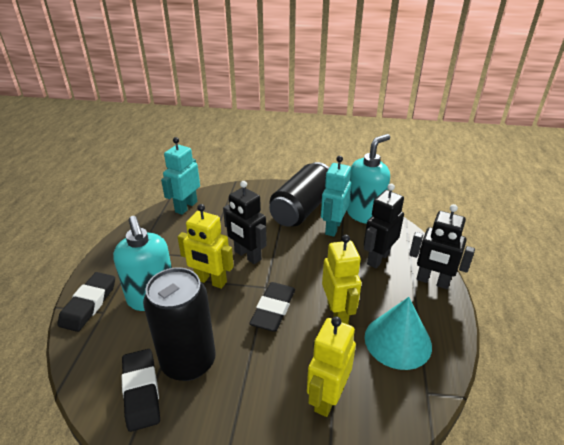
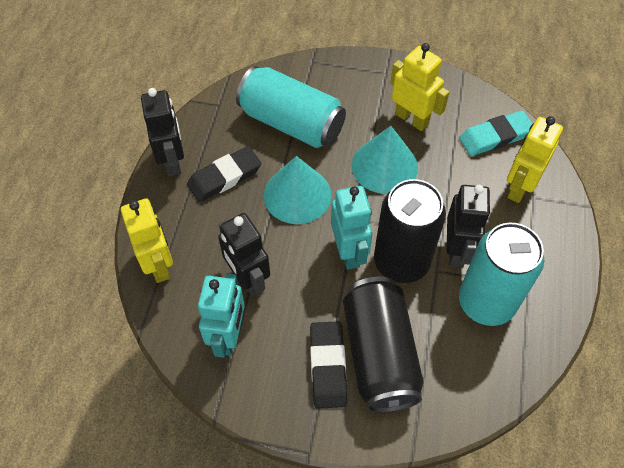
black eraser: 3 -> 2
turquoise can: 0 -> 2
turquoise cone: 1 -> 2
turquoise eraser: 0 -> 1
turquoise soap dispenser: 2 -> 0

